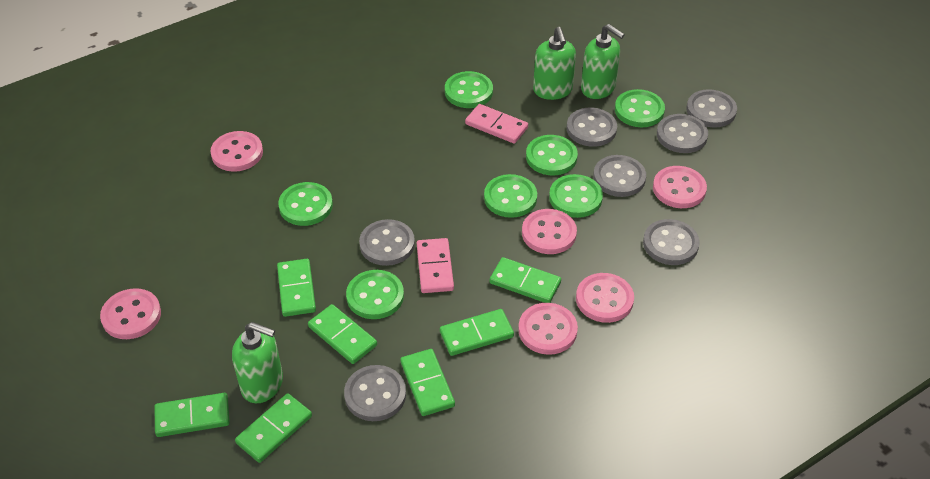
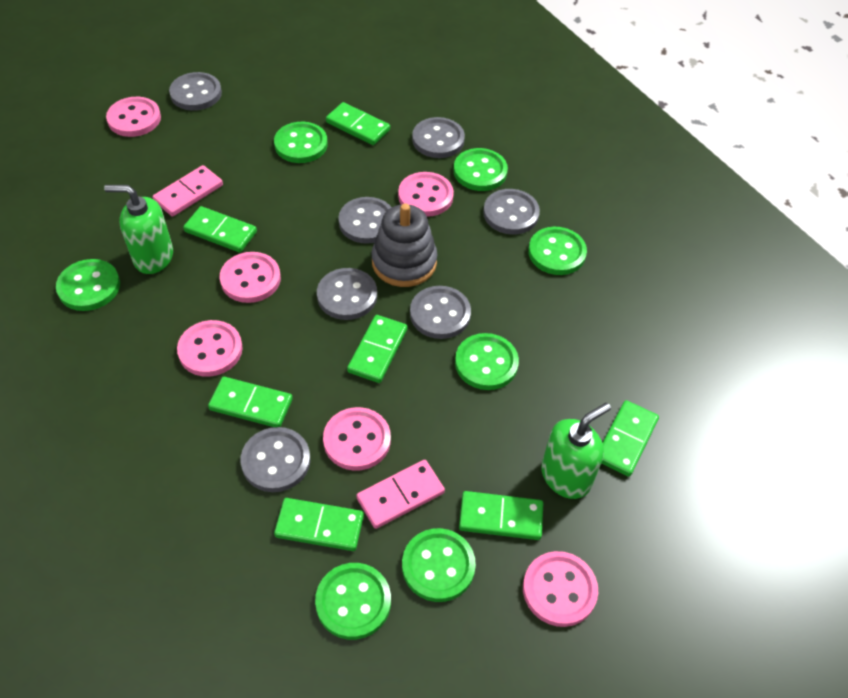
green soap dispenser: 3 -> 2
grey stacking toy: 0 -> 1

